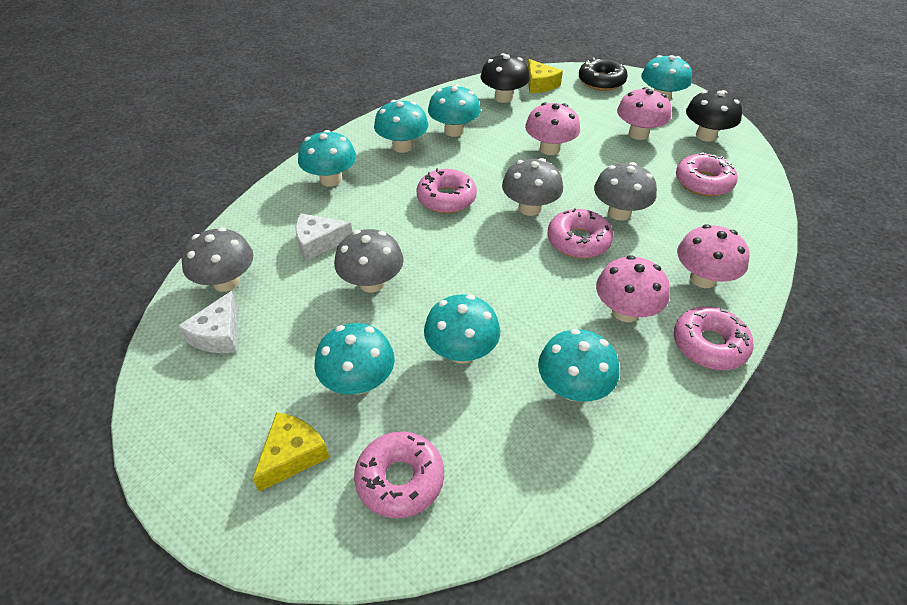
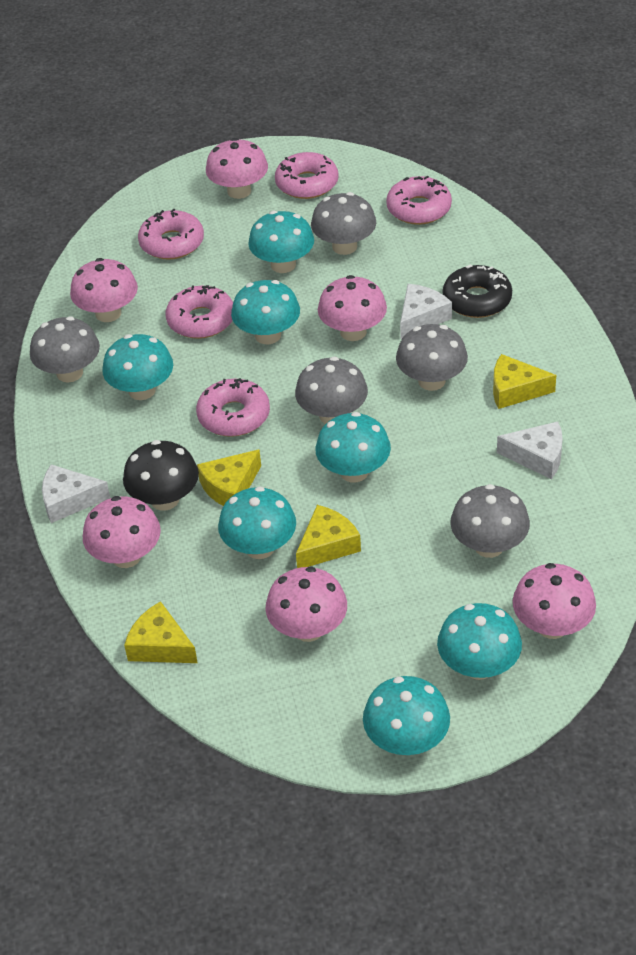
black mushroom: 2 -> 1
grey mushroom: 4 -> 5
pink mushroom: 4 -> 6
white cheese: 2 -> 3
yellow cheese: 2 -> 4

